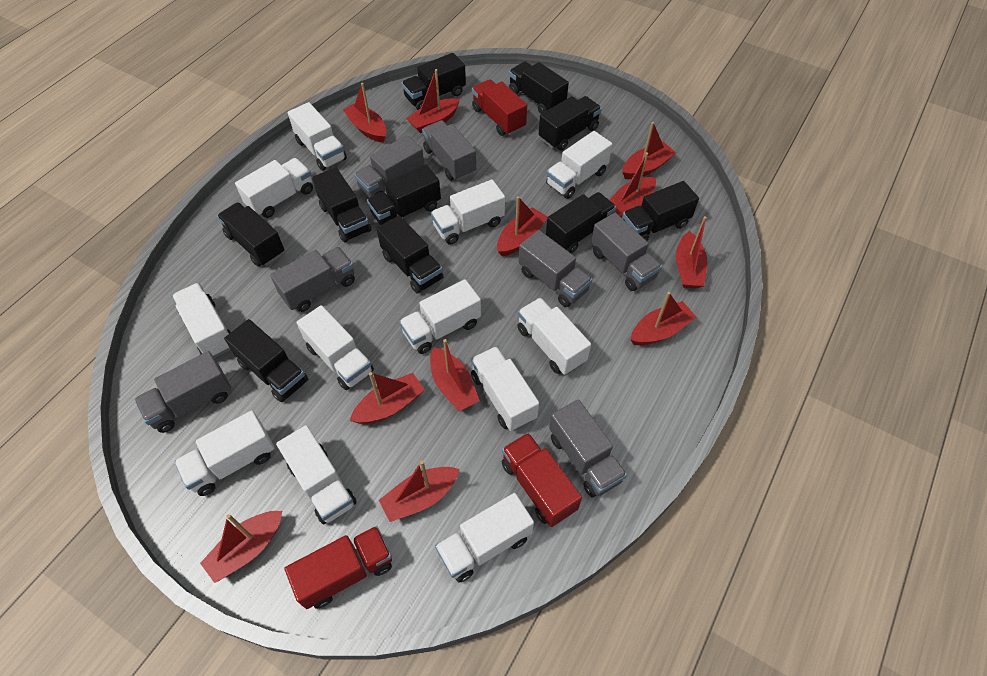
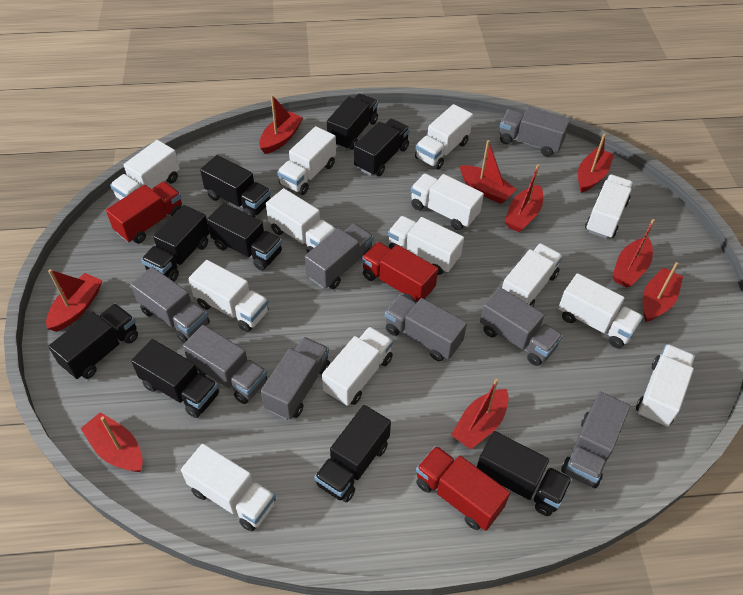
black truck: 10 -> 9
grey truck: 7 -> 8
red boat: 11 -> 9
white truck: 12 -> 13

